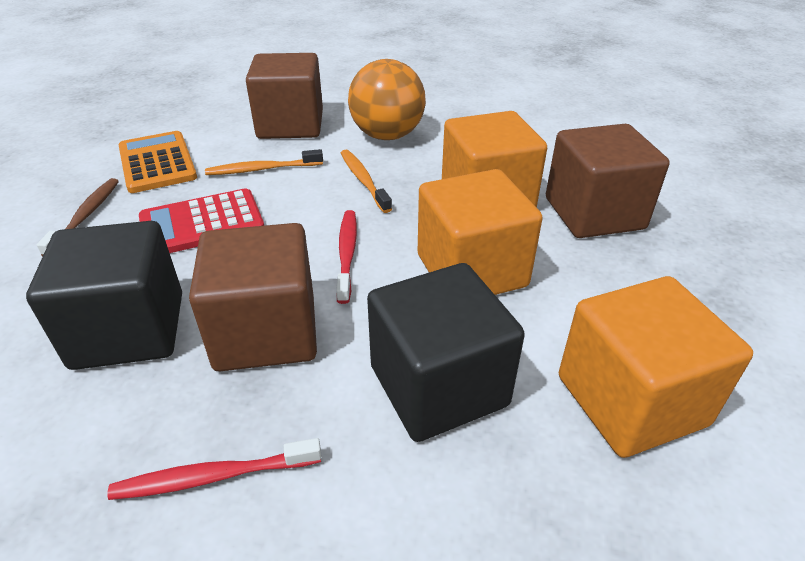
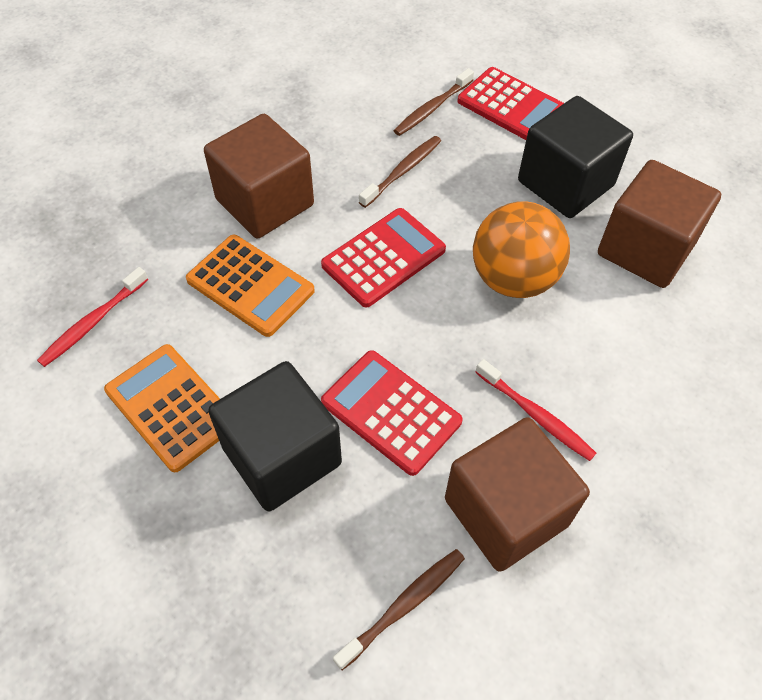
brown toothbrush: 1 -> 3
orange calculator: 1 -> 2
orange cube: 3 -> 0
orange toothbrush: 2 -> 0
red calculator: 1 -> 3

